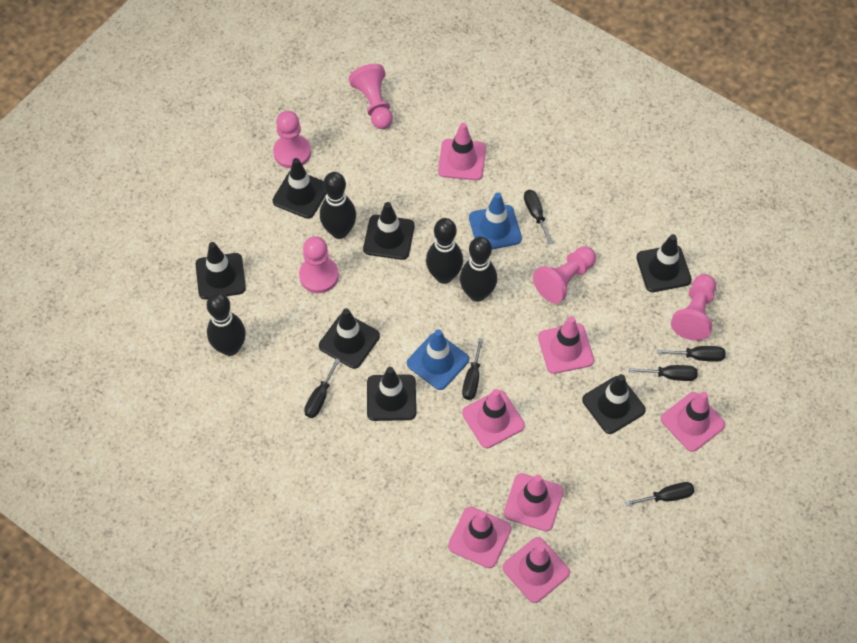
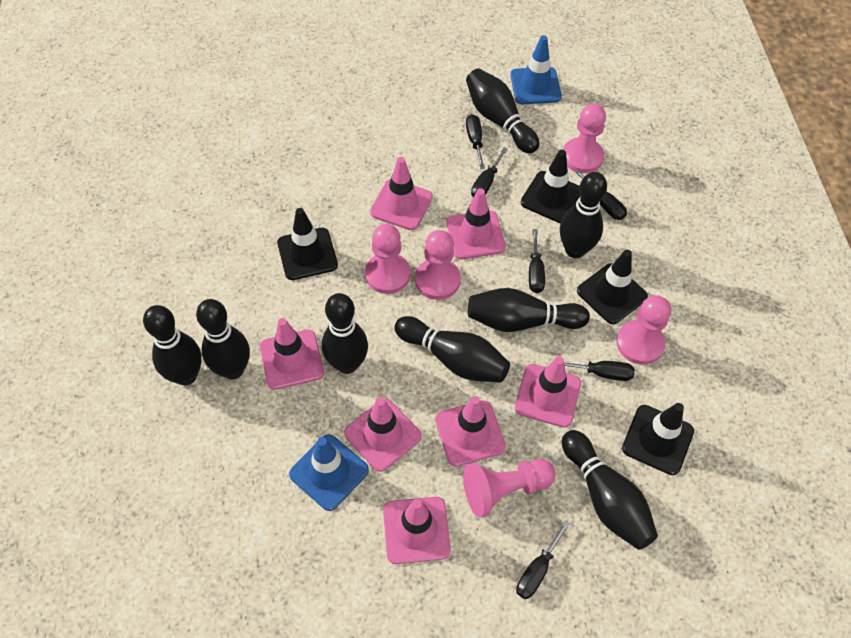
black bowling pin: 4 -> 8
black traffic cone: 7 -> 4

